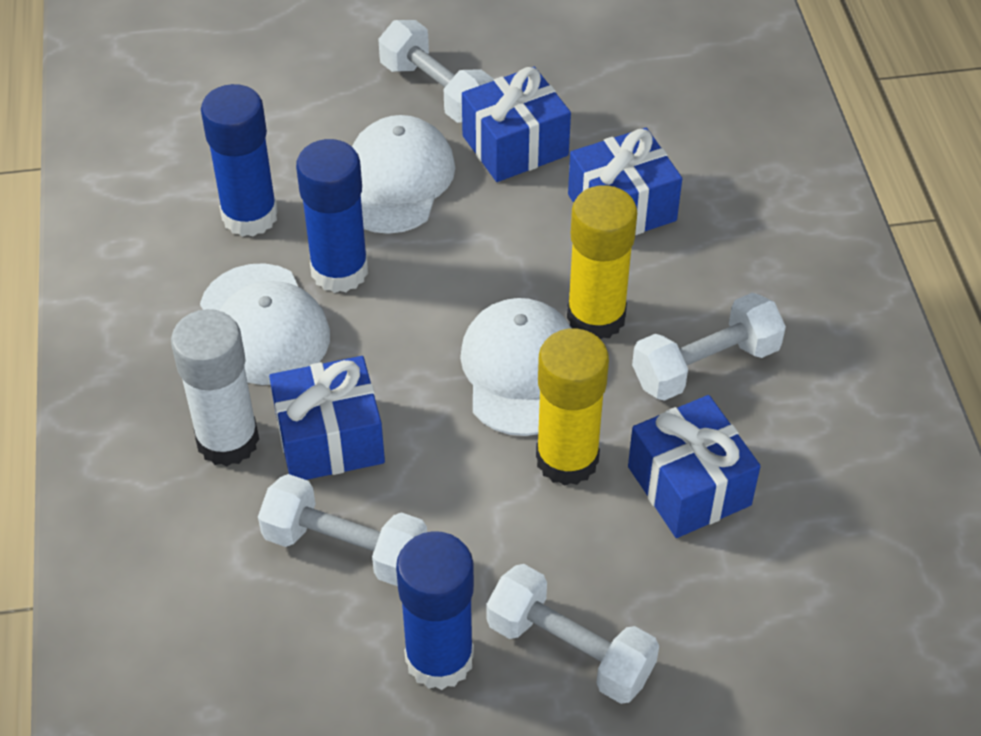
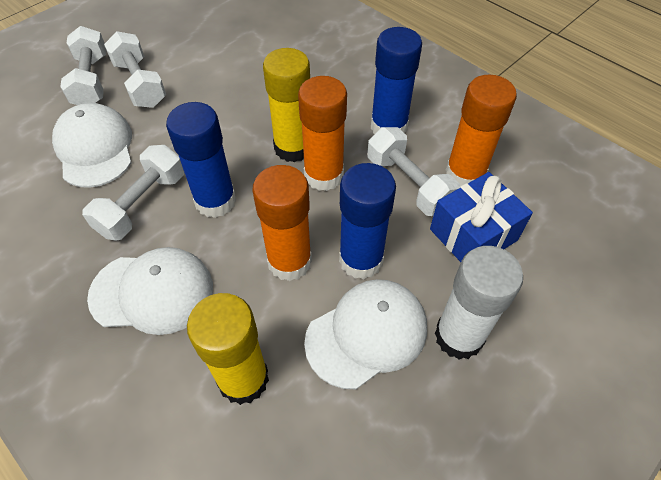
blue gift: 4 -> 1
orange glue stick: 0 -> 3

